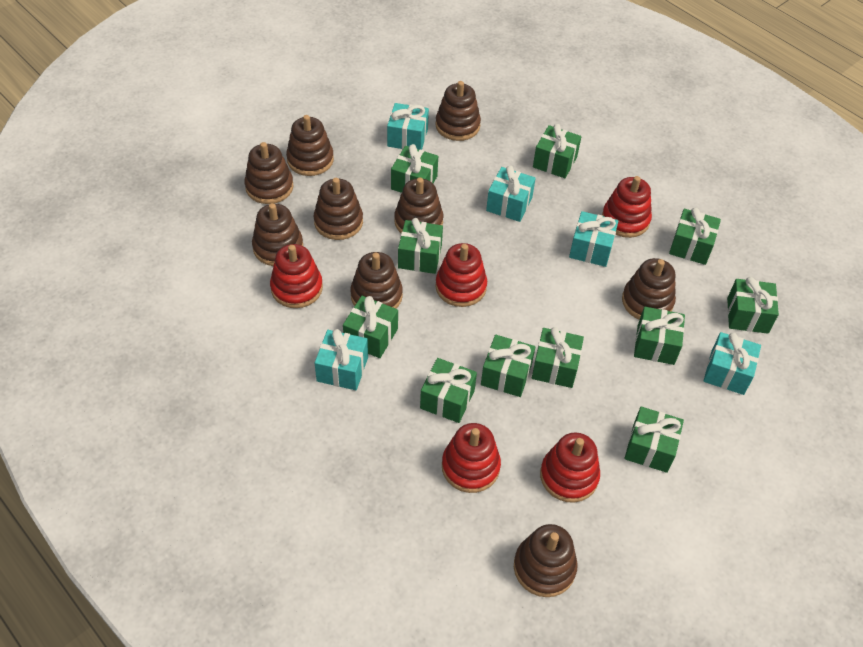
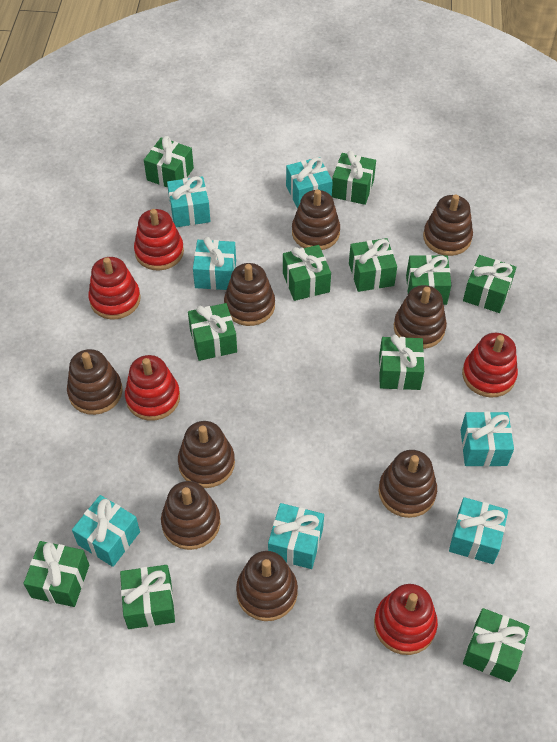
turquoise gift: 5 -> 7

